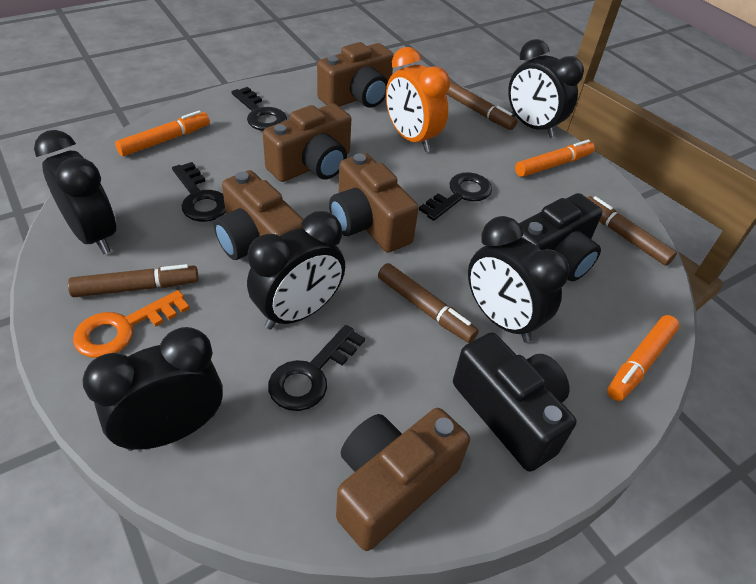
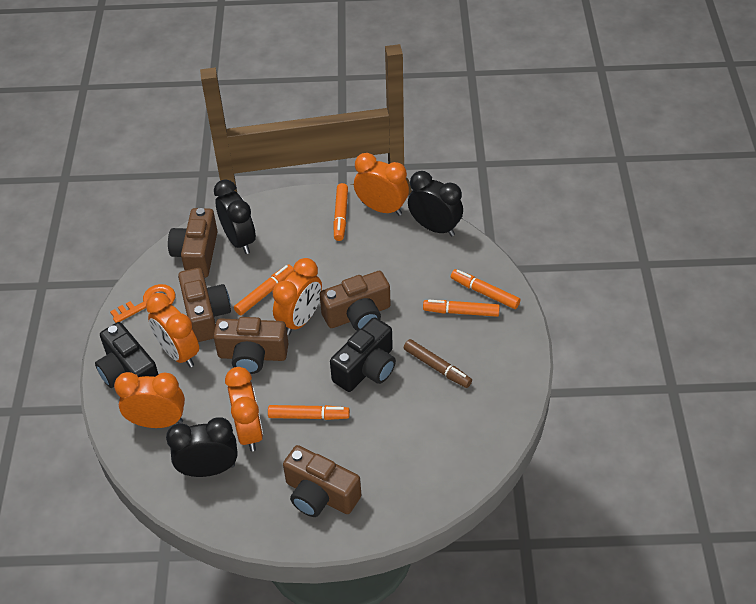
black clock: 5 -> 3
black key: 4 -> 0
brown marker: 4 -> 1
orange clock: 1 -> 5
orange marker: 3 -> 5

